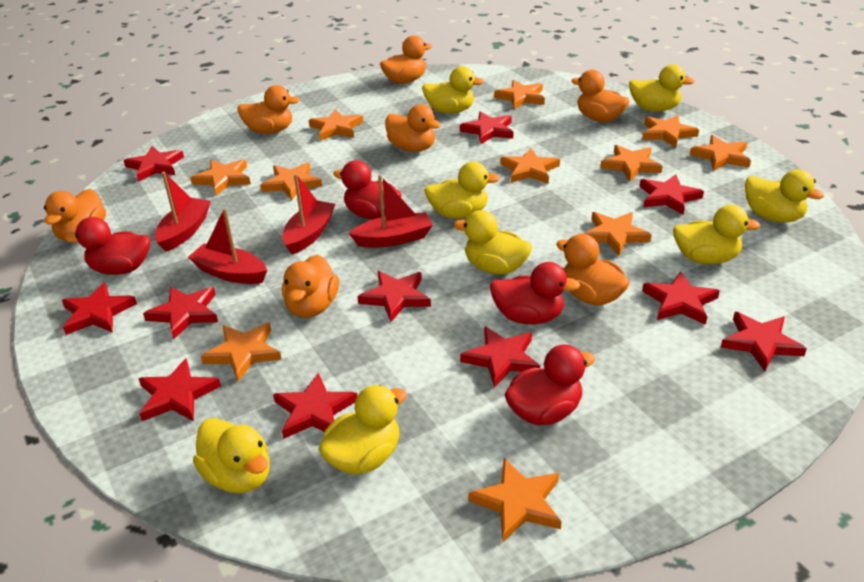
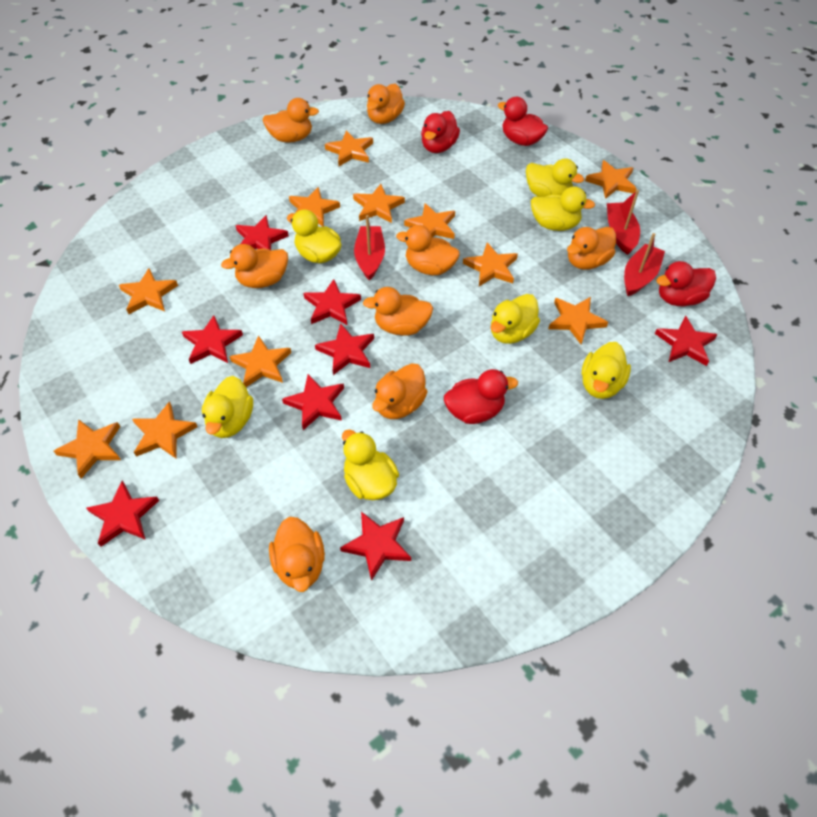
orange duck: 7 -> 8
red boat: 4 -> 3
red star: 11 -> 8
yellow duck: 8 -> 7

